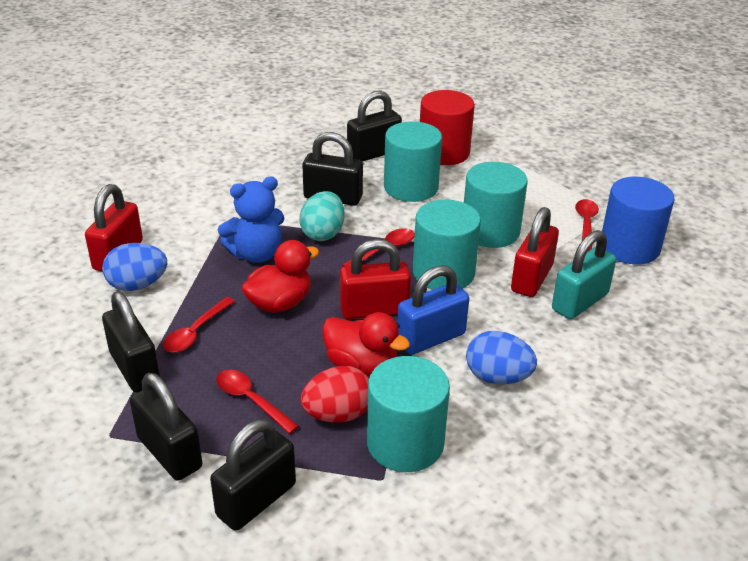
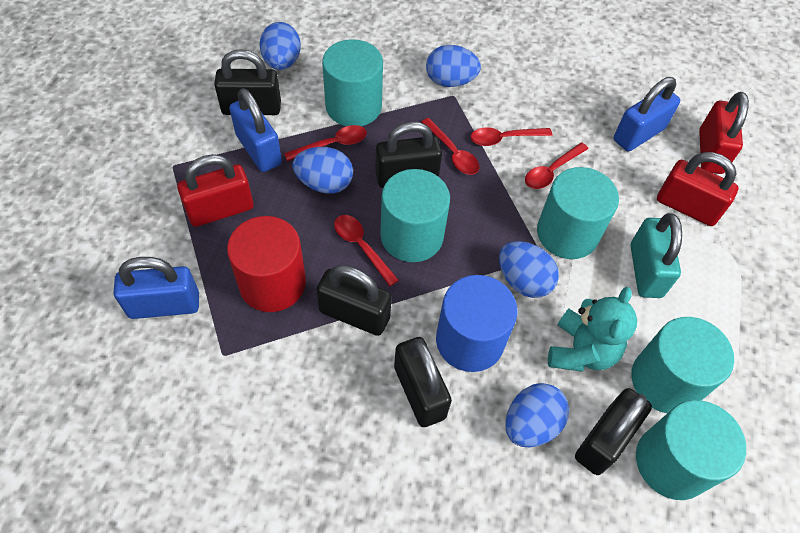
blue egg: 2 -> 5
blue padlock: 1 -> 3
blue teddy bear: 1 -> 0
red duck: 2 -> 0
red egg: 1 -> 0
red spoon: 4 -> 5
turquoise cylinder: 4 -> 5
turquoise egg: 1 -> 0
turquoise teddy bear: 0 -> 1

